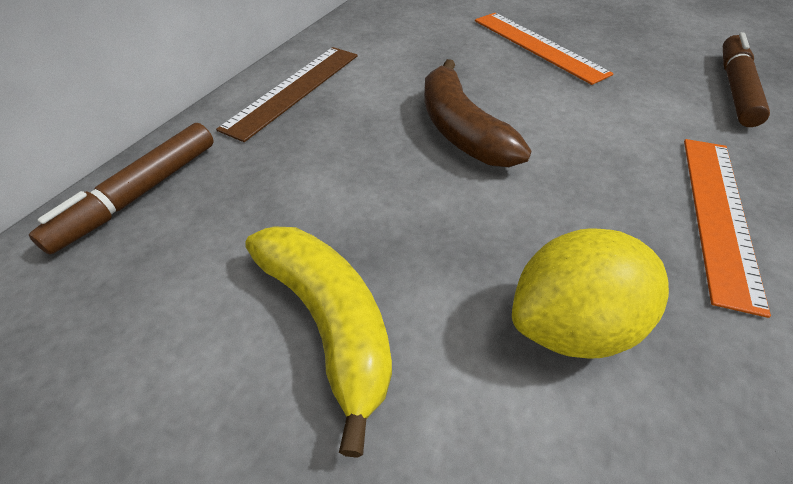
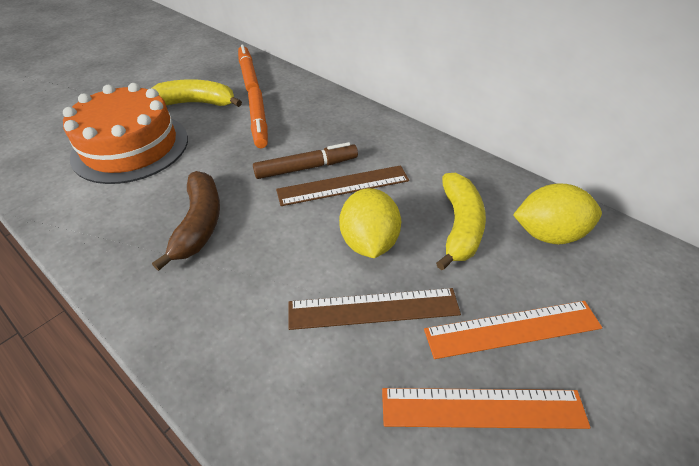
brown marker: 2 -> 1
brown ruler: 1 -> 2
orange cake: 0 -> 1
orange marker: 0 -> 2
yellow banana: 1 -> 2
yellow lemon: 1 -> 2

